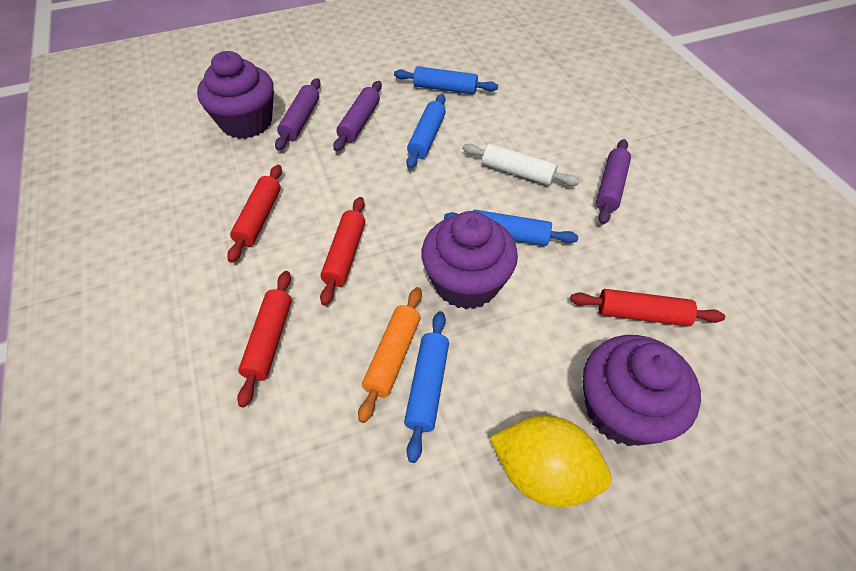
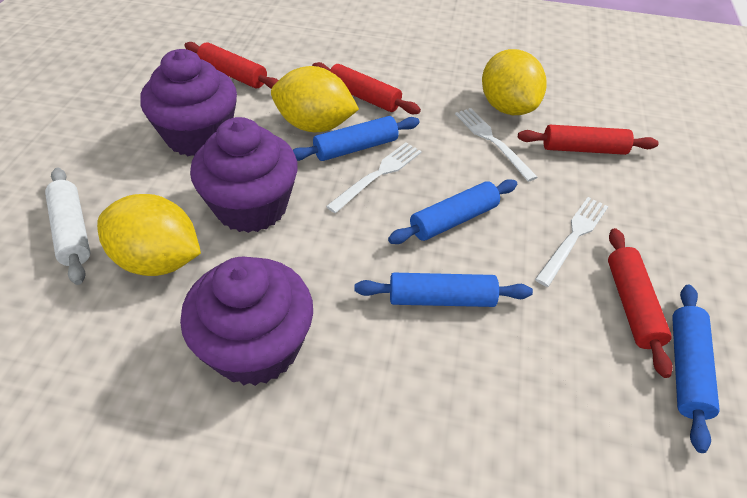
orange rolling pin: 1 -> 0
purple rolling pin: 3 -> 0
white fork: 0 -> 3
yellow lemon: 1 -> 3

